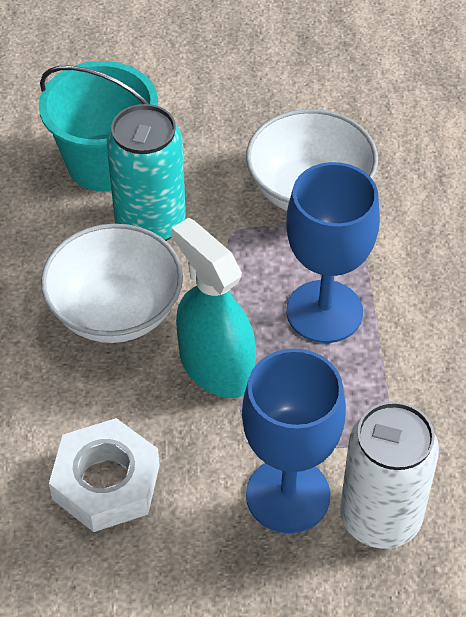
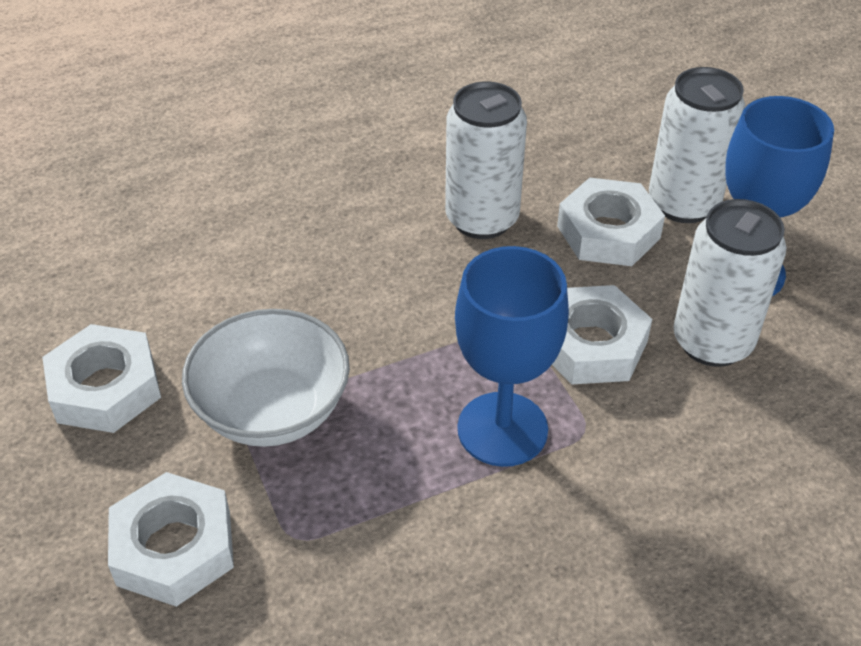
turquoise bucket: 1 -> 0
turquoise can: 1 -> 0
turquoise spray bottle: 1 -> 0
white bowl: 2 -> 1
white can: 1 -> 3
white nut: 1 -> 4

